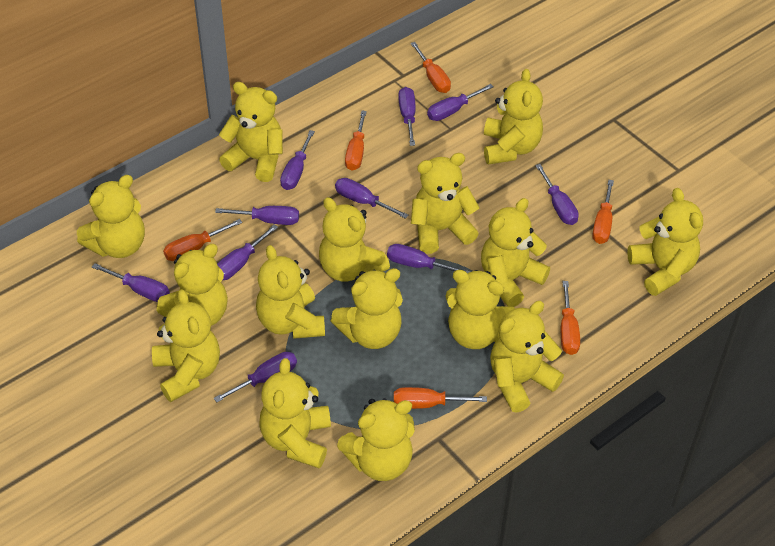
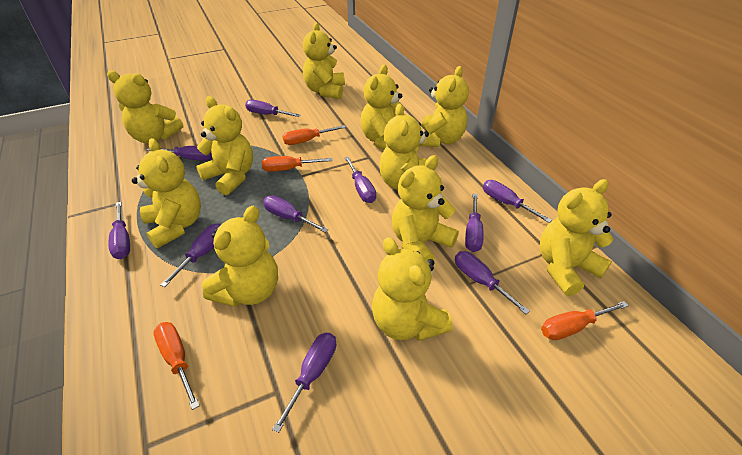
orange screwdriver: 6 -> 4
yellow teddy bear: 15 -> 11

